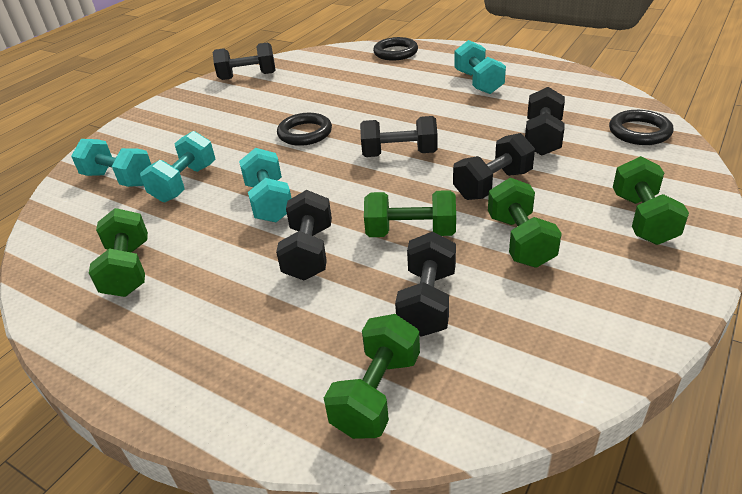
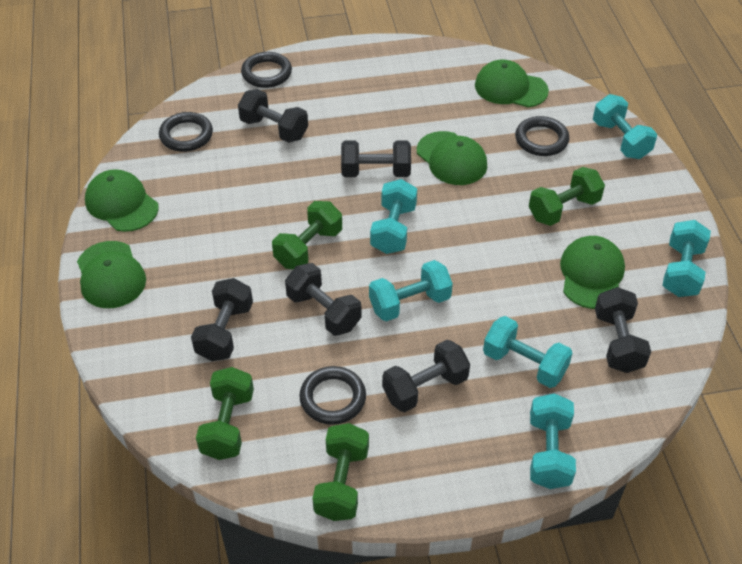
black ring: 3 -> 4
green cap: 0 -> 5
green dumbbell: 5 -> 4
turquoise dumbbell: 4 -> 6

